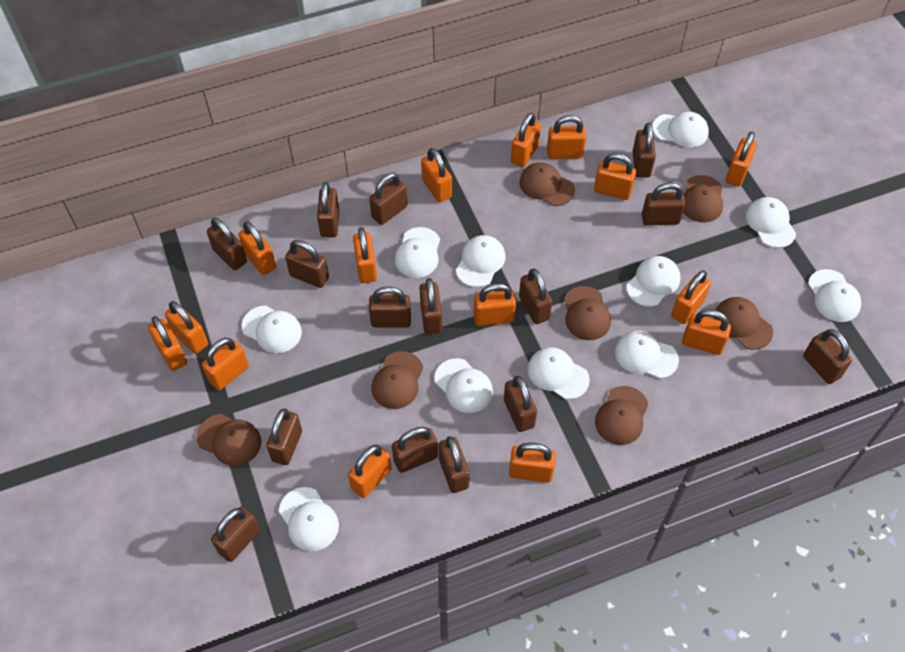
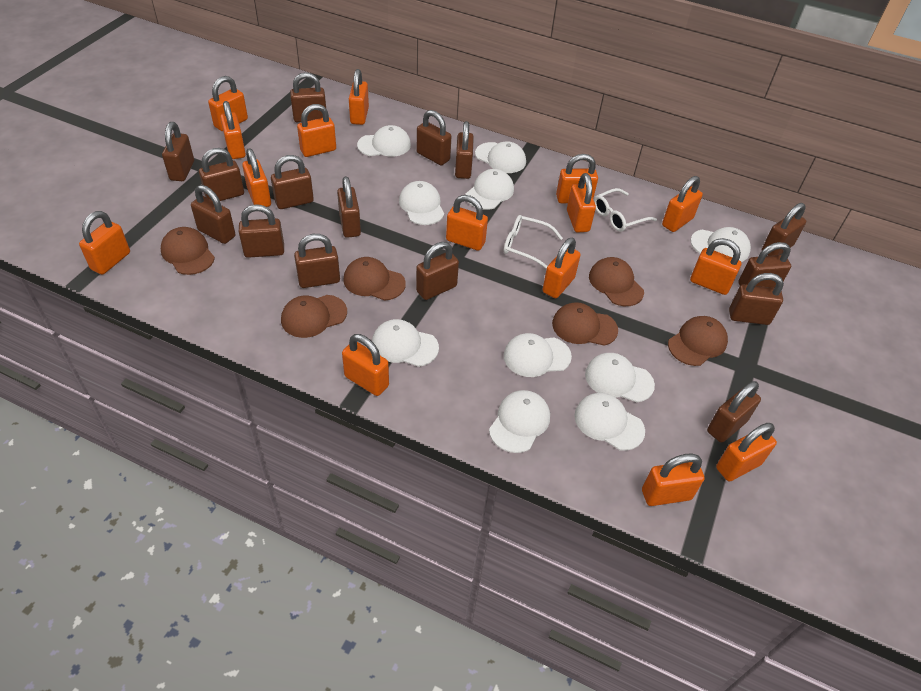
brown cap: 7 -> 6
white cap: 11 -> 10
white glasses: 0 -> 2

